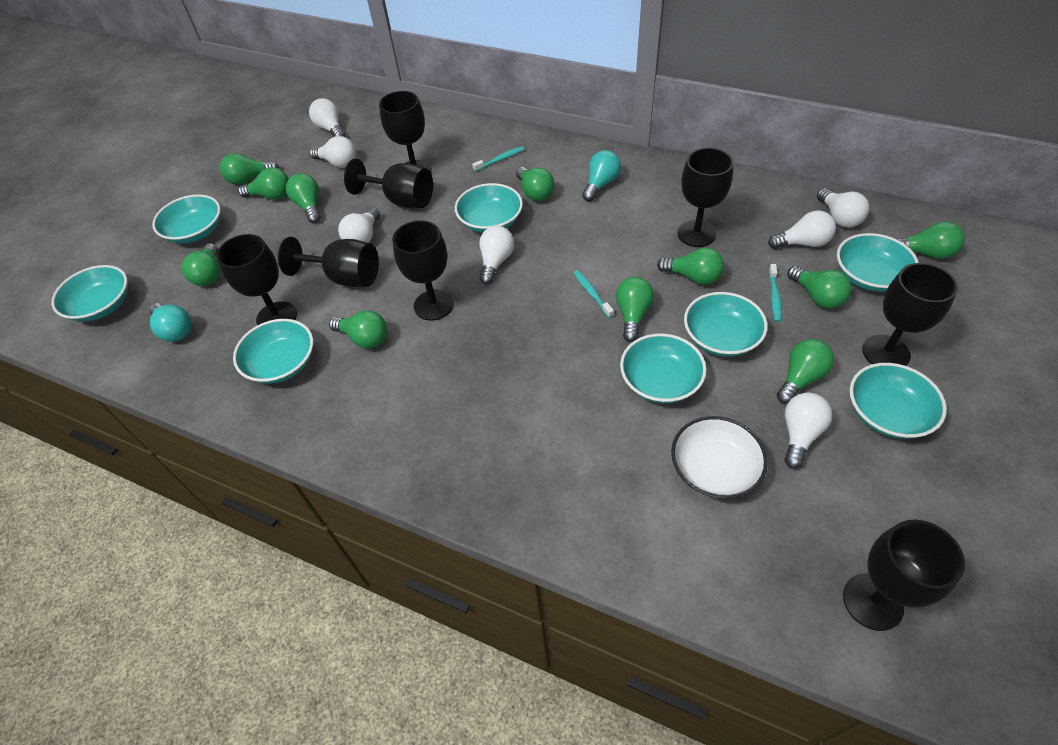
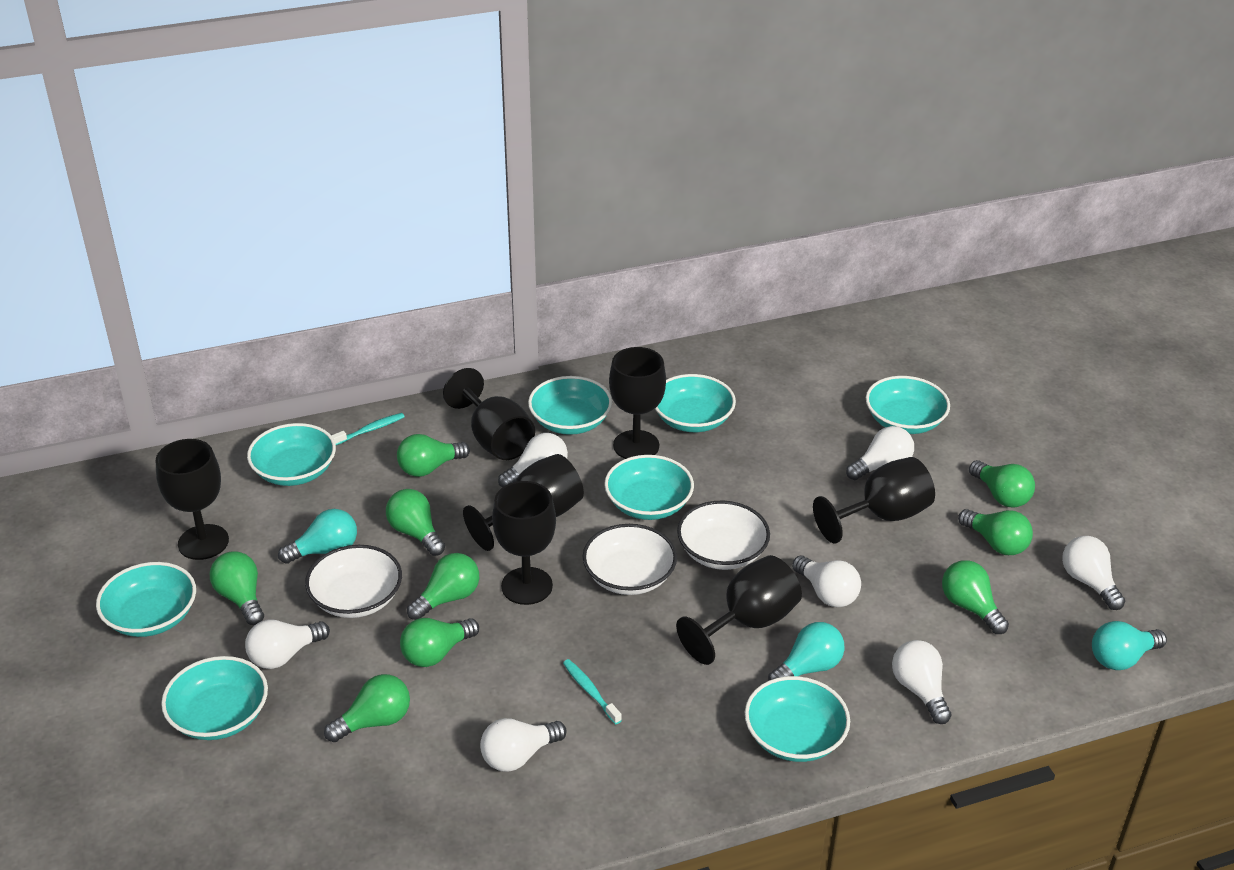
black goblet: 8 -> 7
green light bulb: 11 -> 9
turquoise light bulb: 2 -> 3
turquoise toothbrush: 3 -> 2
white bowl: 1 -> 3

